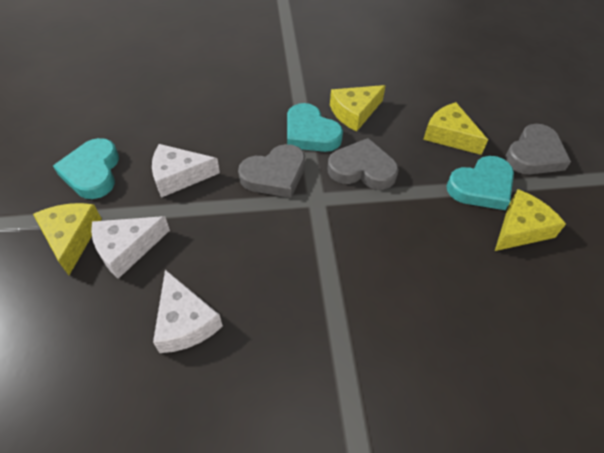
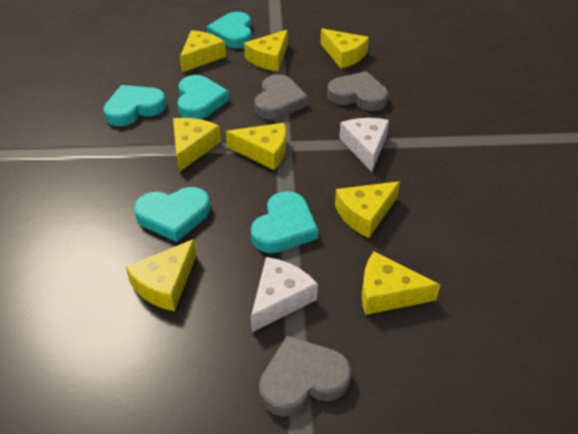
turquoise heart: 3 -> 5
white cheese: 3 -> 2
yellow cheese: 4 -> 8

